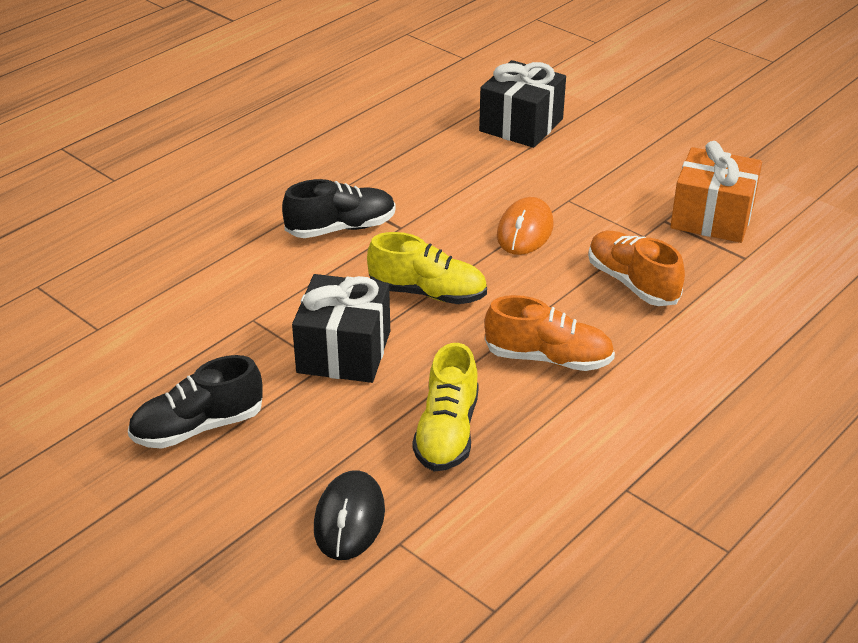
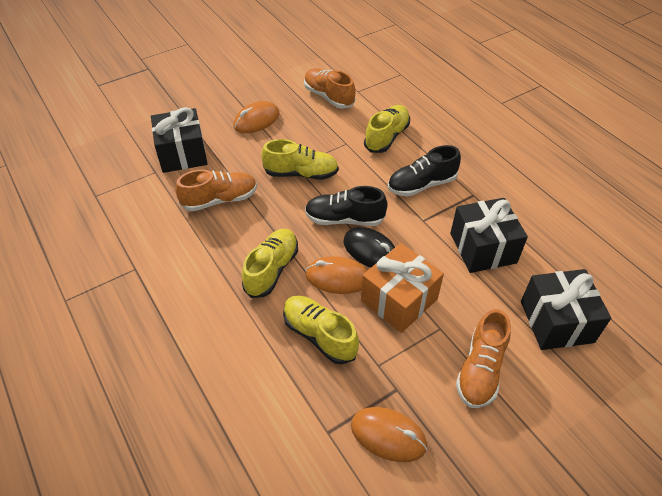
black gift: 2 -> 3
orange mouse: 1 -> 3
orange shoe: 2 -> 3
yellow shoe: 2 -> 4

